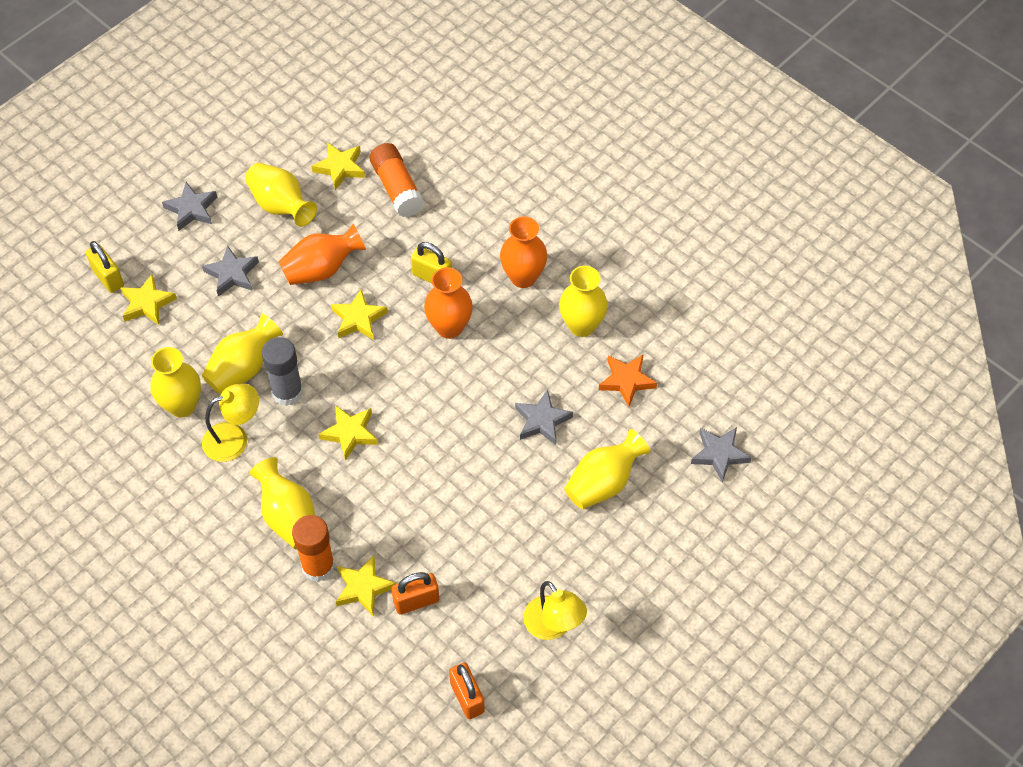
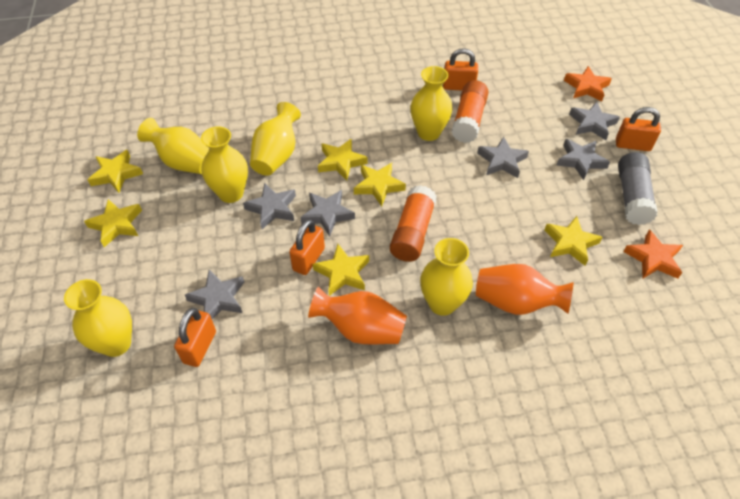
grey star: 4 -> 6
orange padlock: 2 -> 4
orange star: 1 -> 2
orange vase: 3 -> 2
yellow lamp: 2 -> 0
yellow padlock: 2 -> 0
yellow star: 5 -> 6

